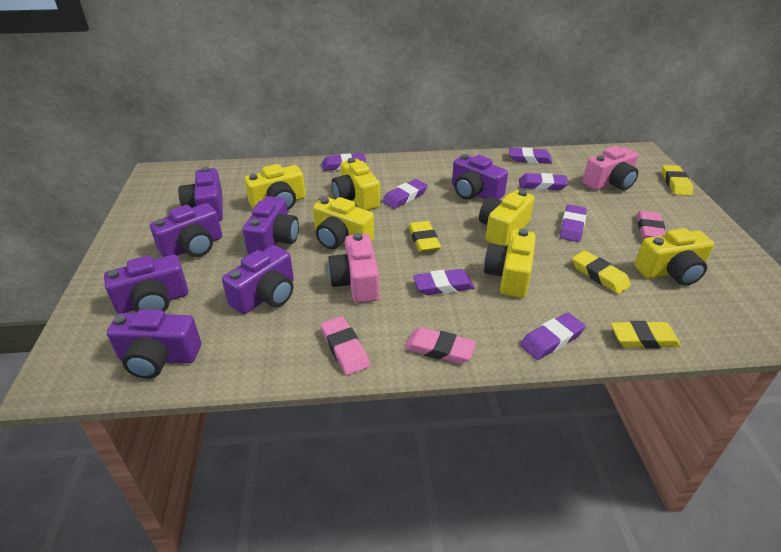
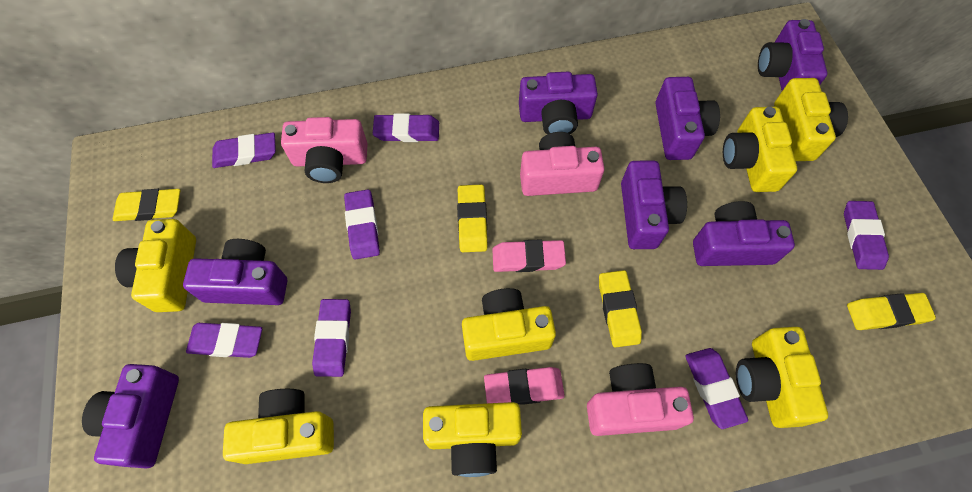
pink camera: 2 -> 3
pink eraser: 3 -> 2
yellow camera: 6 -> 7

